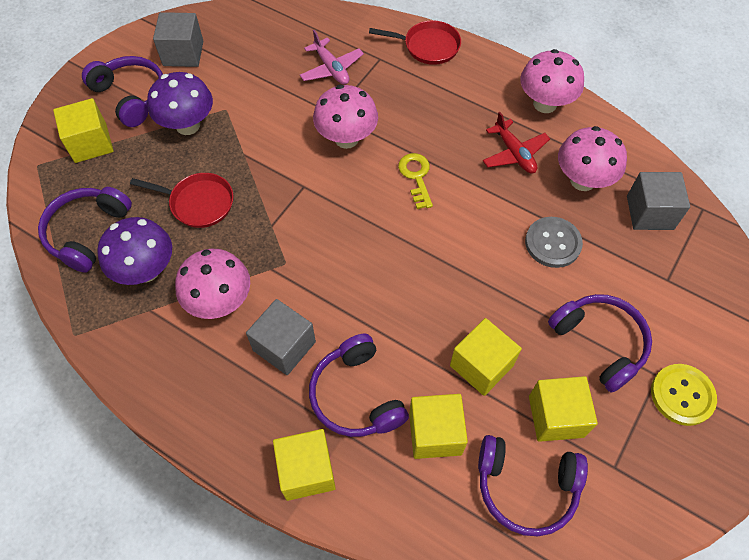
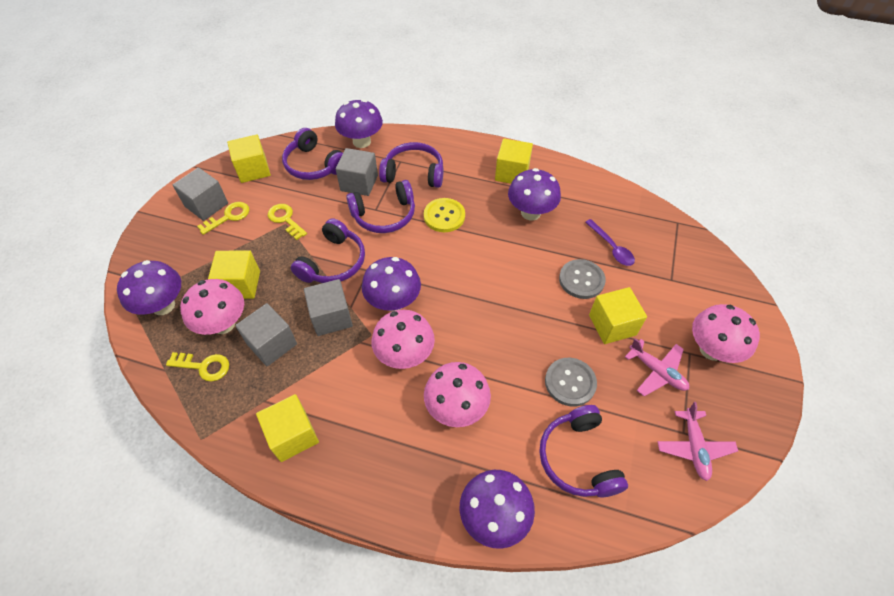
grey button: 1 -> 2
grey cube: 3 -> 4
pink plane: 1 -> 2
purple mushroom: 2 -> 5
purple spoon: 0 -> 1
red pan: 2 -> 0
red plane: 1 -> 0
yellow key: 1 -> 3

